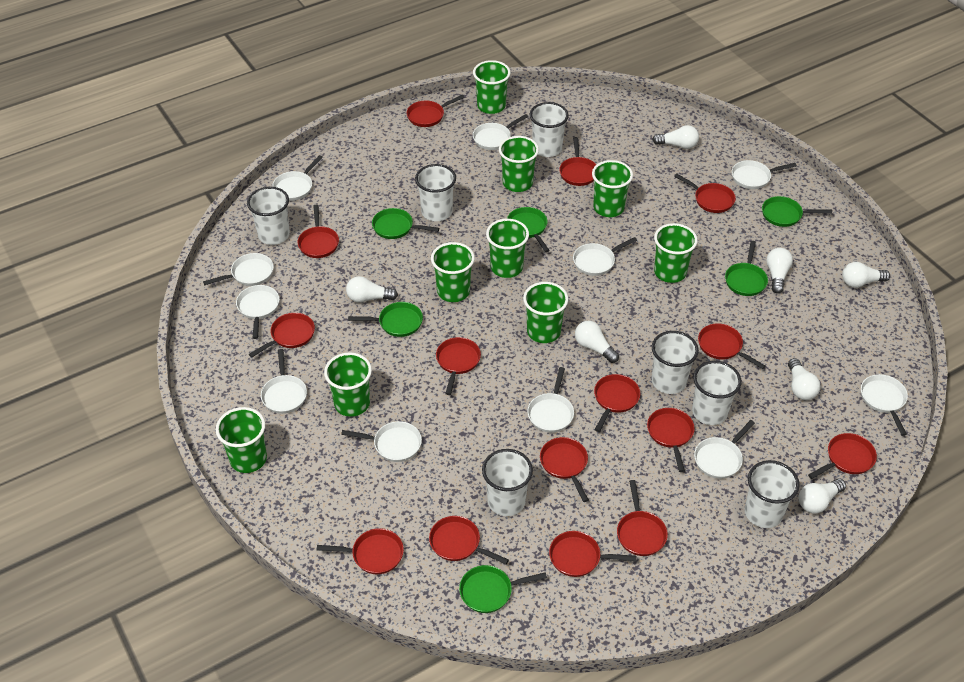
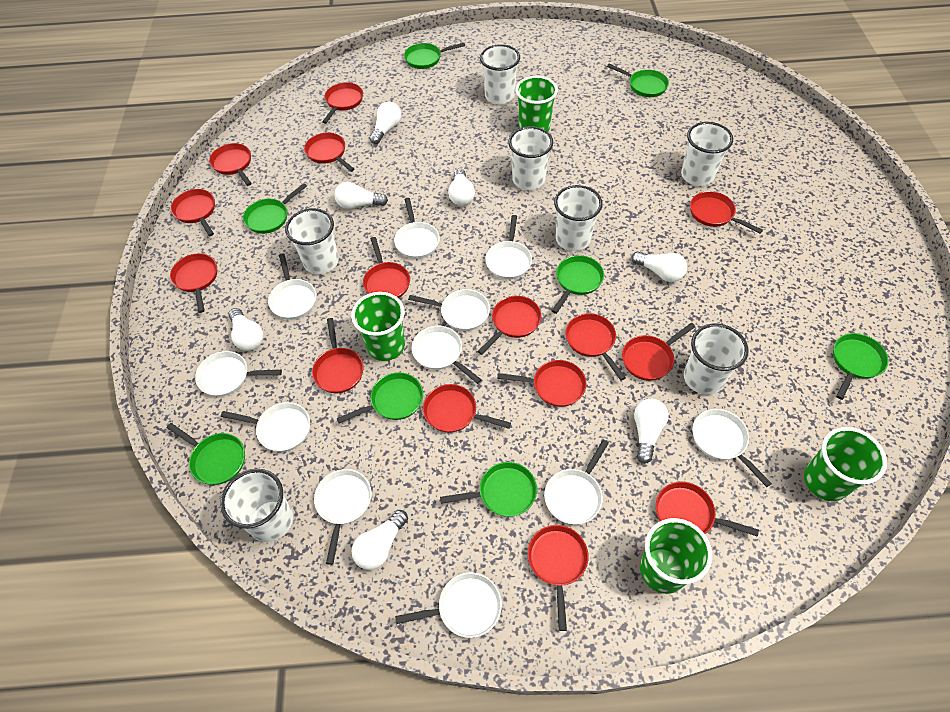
green cup: 9 -> 4
green pan: 6 -> 8

